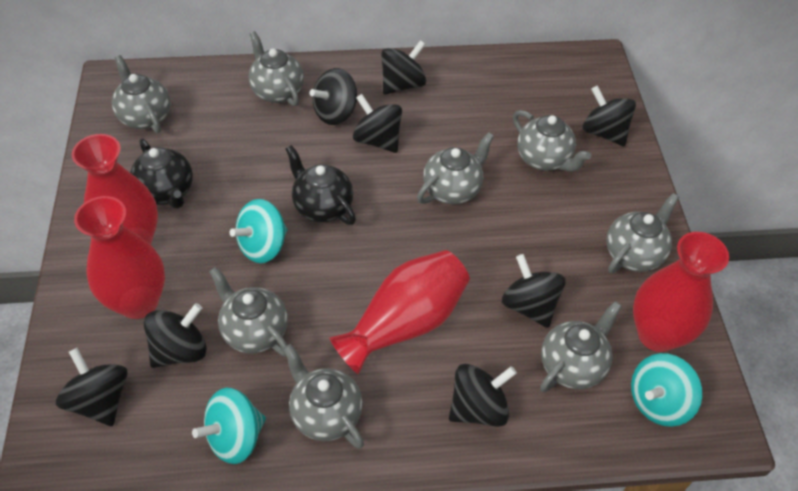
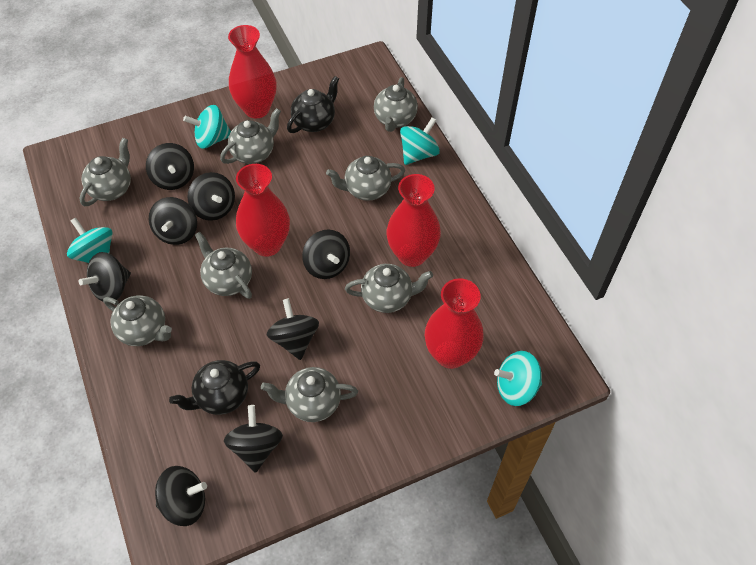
turquoise spinning top: 3 -> 4

